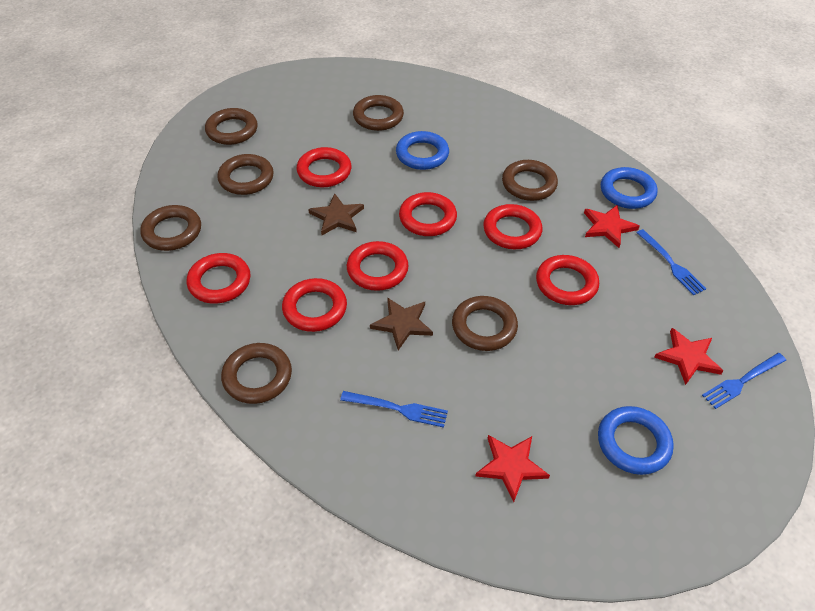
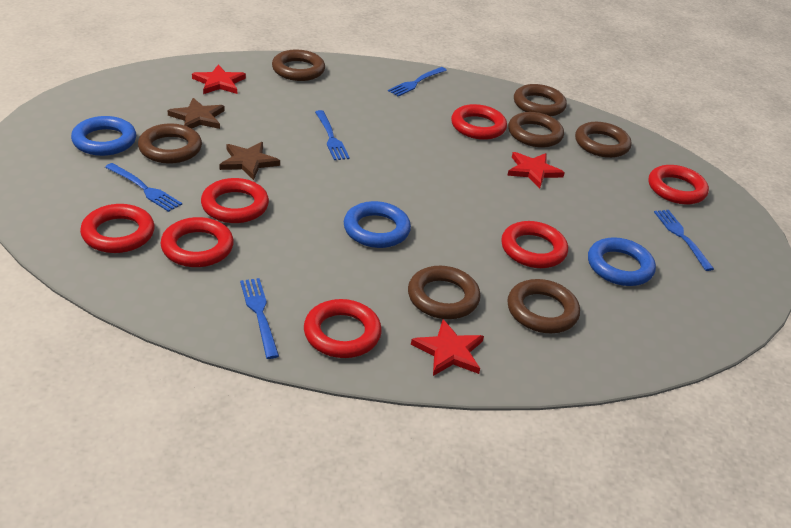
blue fork: 3 -> 5

